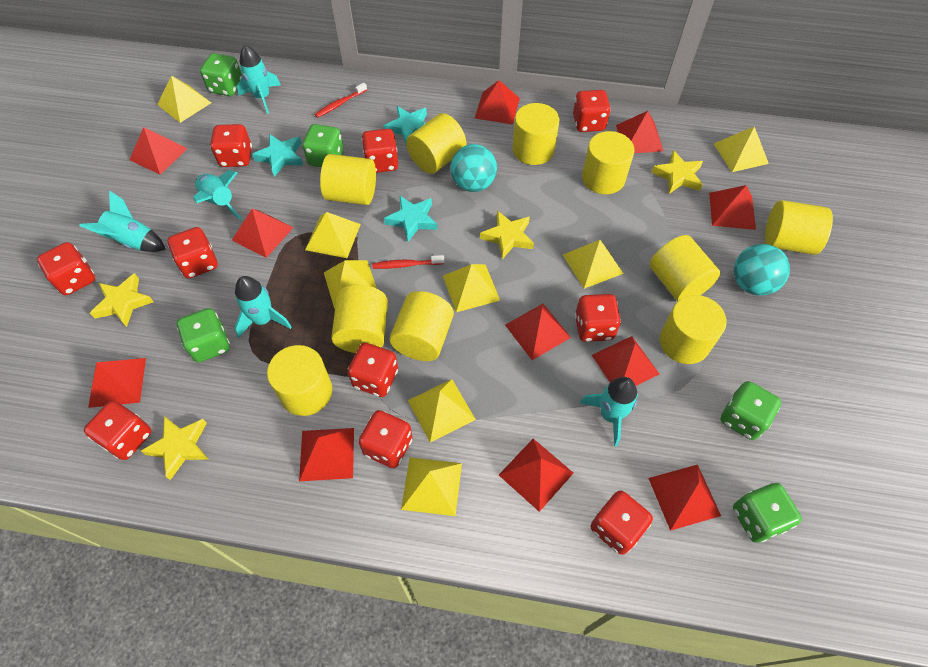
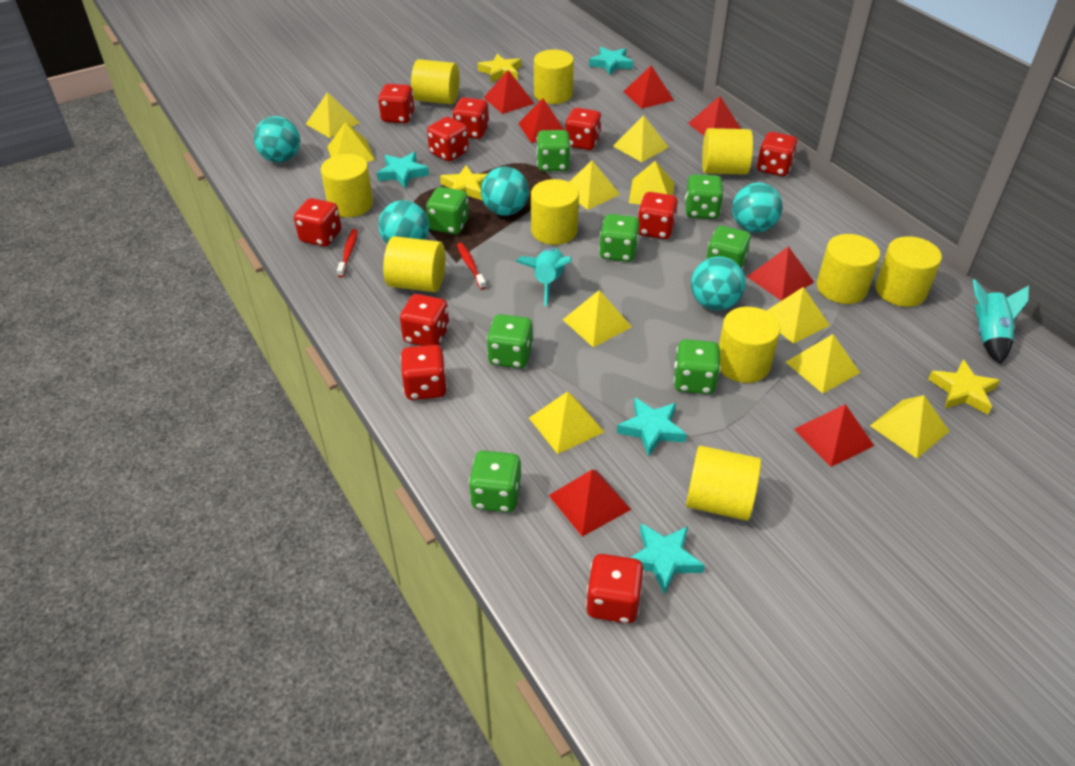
green dice: 5 -> 8
red pyramid: 11 -> 7
turquoise ball: 2 -> 5
turquoise rocket: 5 -> 2
turquoise star: 3 -> 4
yellow pyramid: 8 -> 10
yellow star: 4 -> 3

